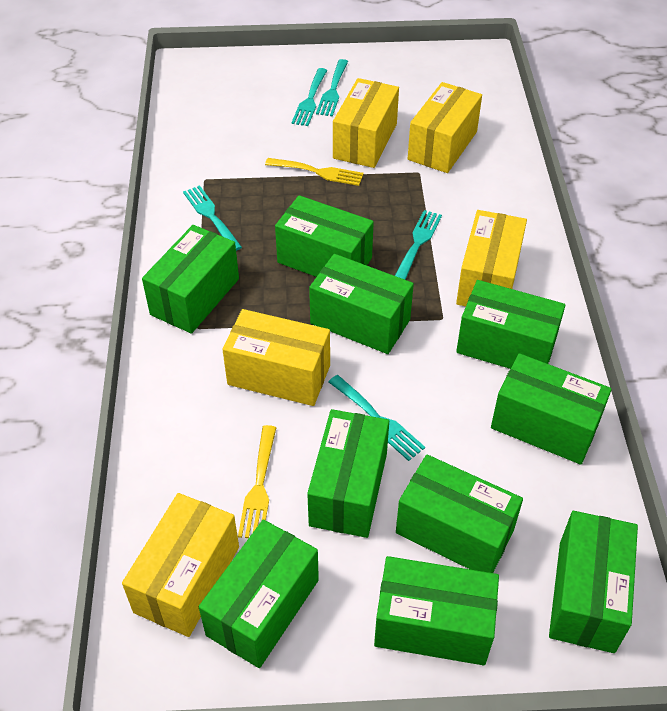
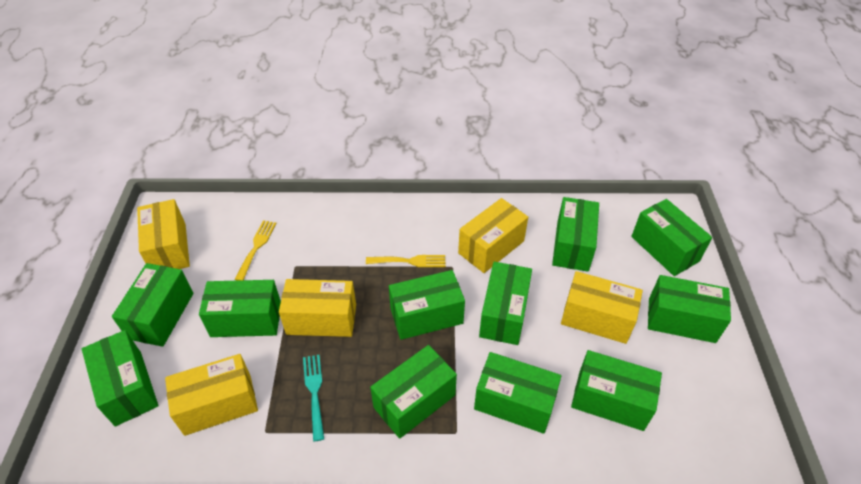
green box: 10 -> 11
turquoise fork: 5 -> 1

